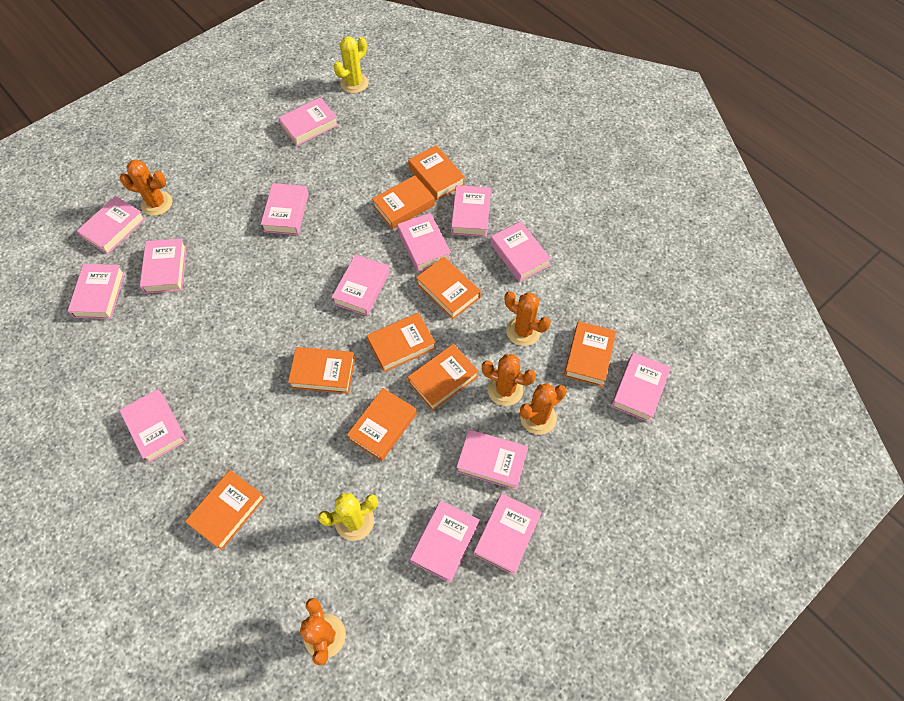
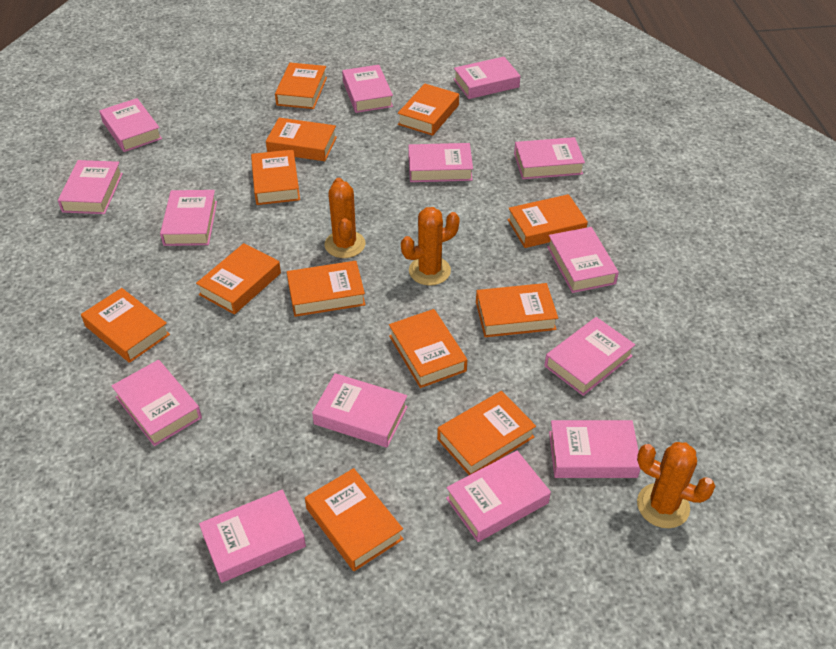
orange book: 9 -> 12
orange cactus: 5 -> 3
yellow cactus: 2 -> 0

